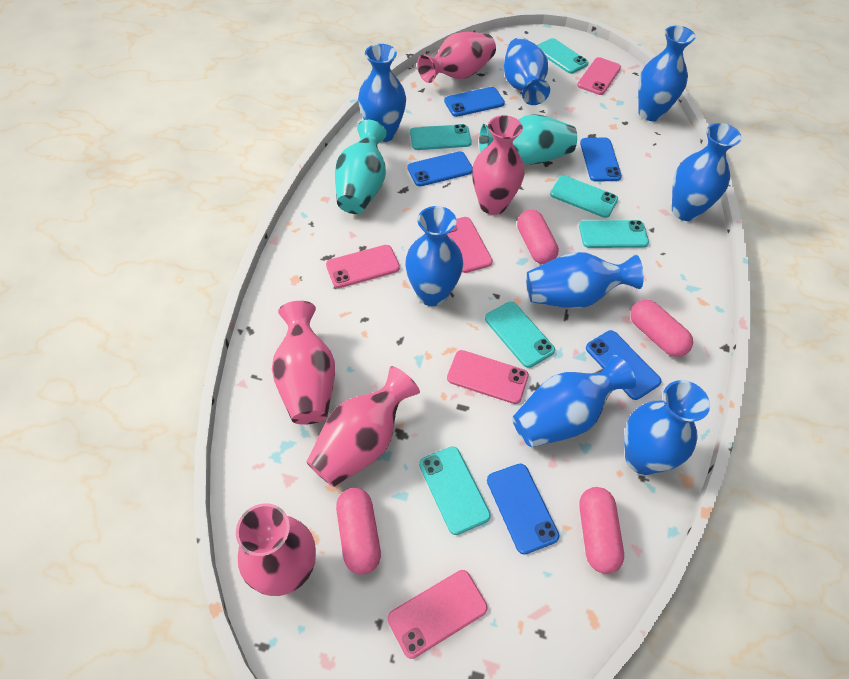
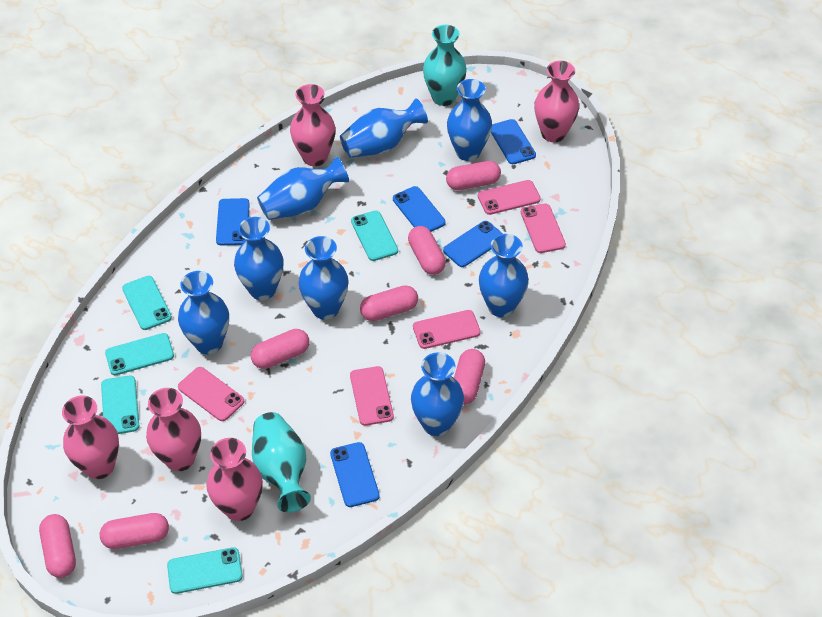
pink capsule: 4 -> 7
turquoise phone: 6 -> 5

